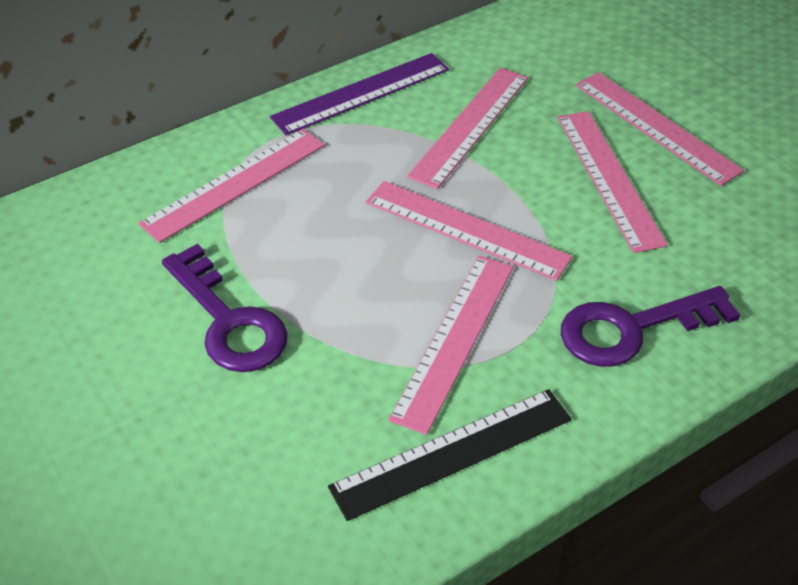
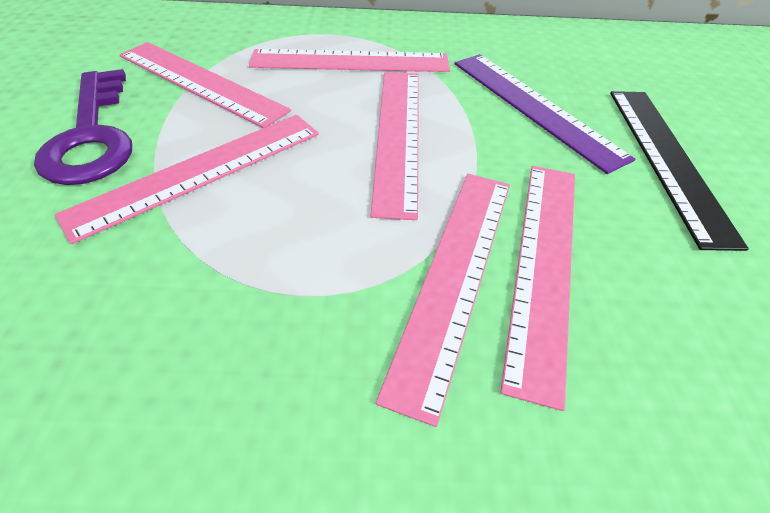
purple key: 2 -> 1

